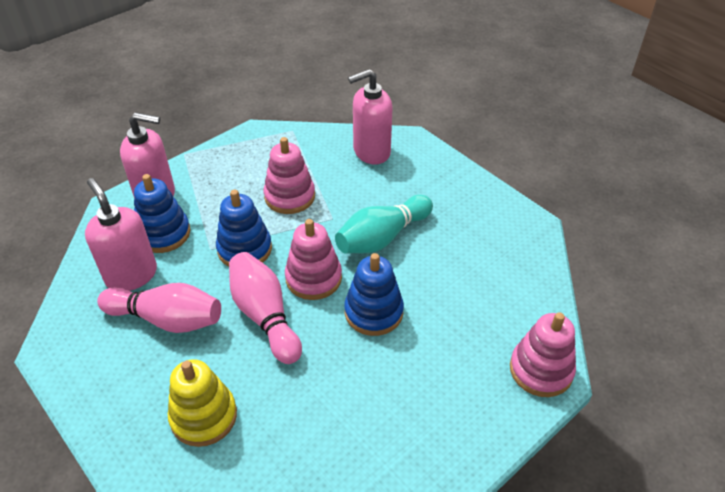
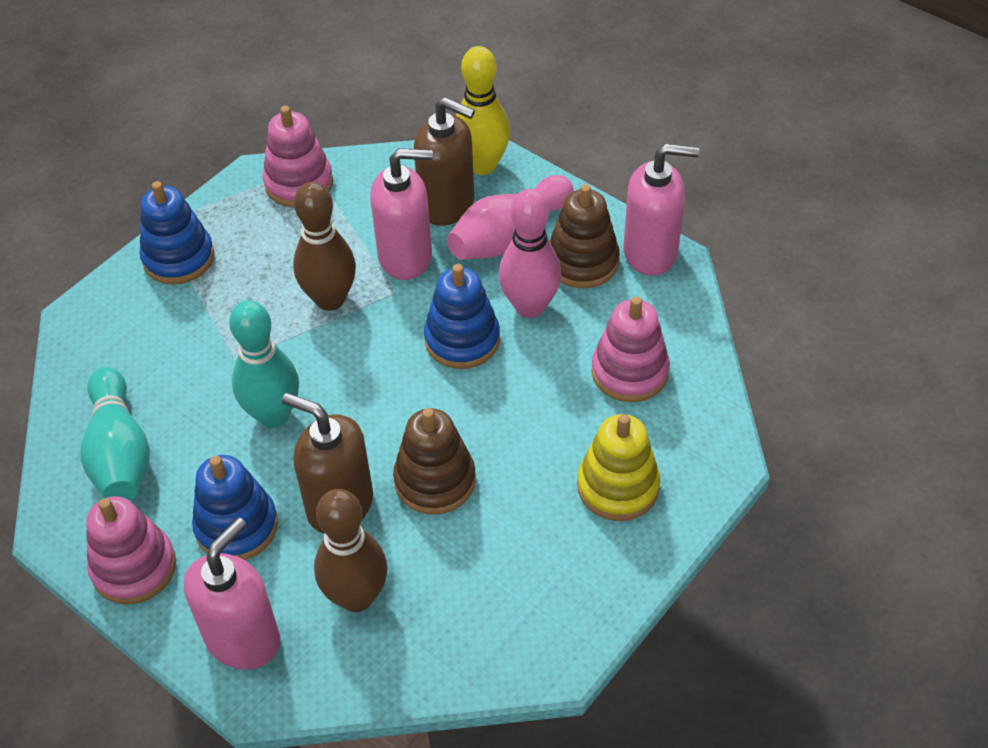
brown bowling pin: 0 -> 2
brown soap dispenser: 0 -> 2
brown stacking toy: 0 -> 2
turquoise bowling pin: 1 -> 2
yellow bowling pin: 0 -> 1

